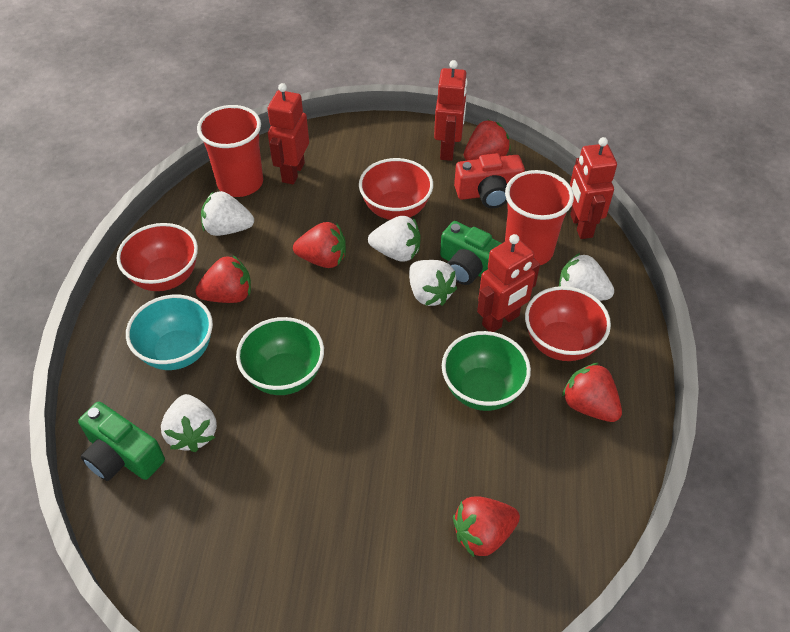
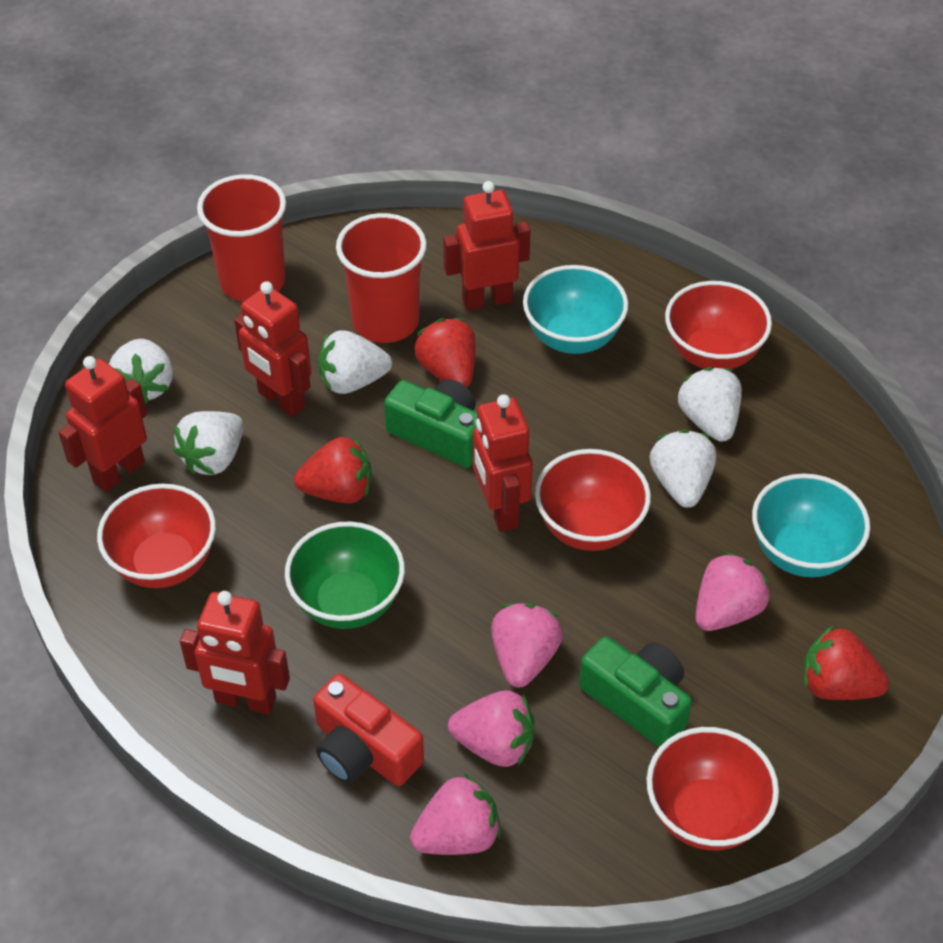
green bowl: 2 -> 1
pink strawberry: 0 -> 4
red bowl: 3 -> 4
red robot: 4 -> 5
red strawberry: 5 -> 3
turquoise bowl: 1 -> 2

